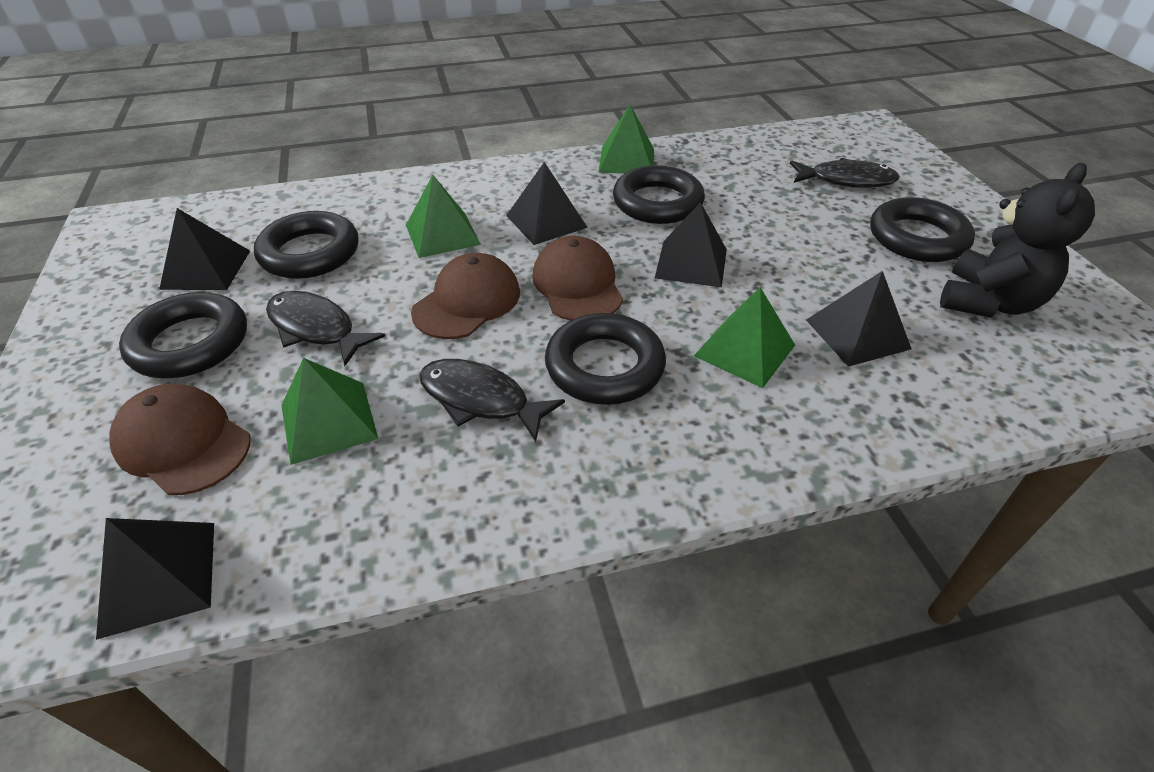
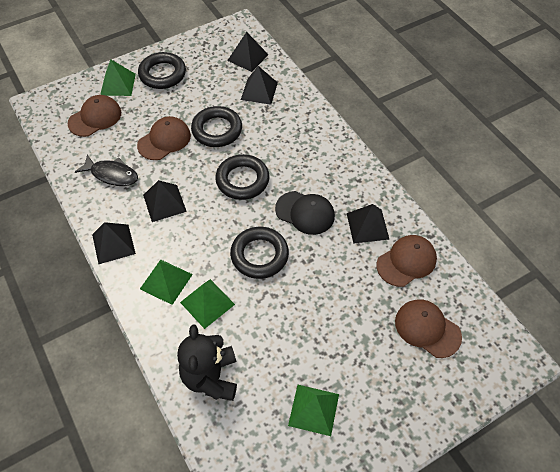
black cap: 0 -> 1
black fish: 3 -> 1
black ring: 5 -> 4
brown cap: 3 -> 4

